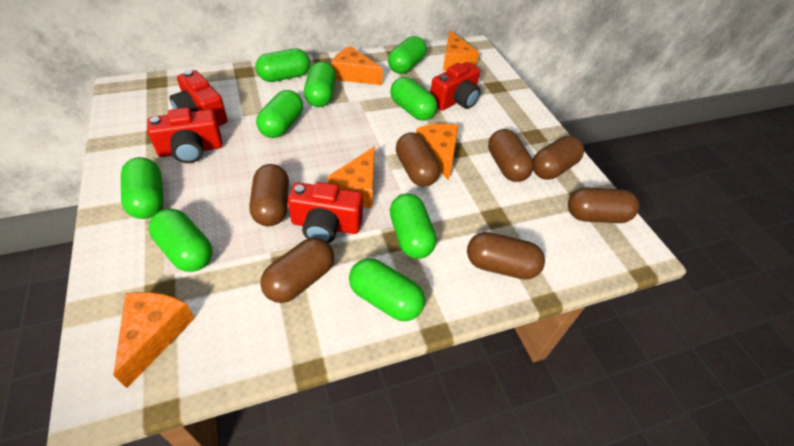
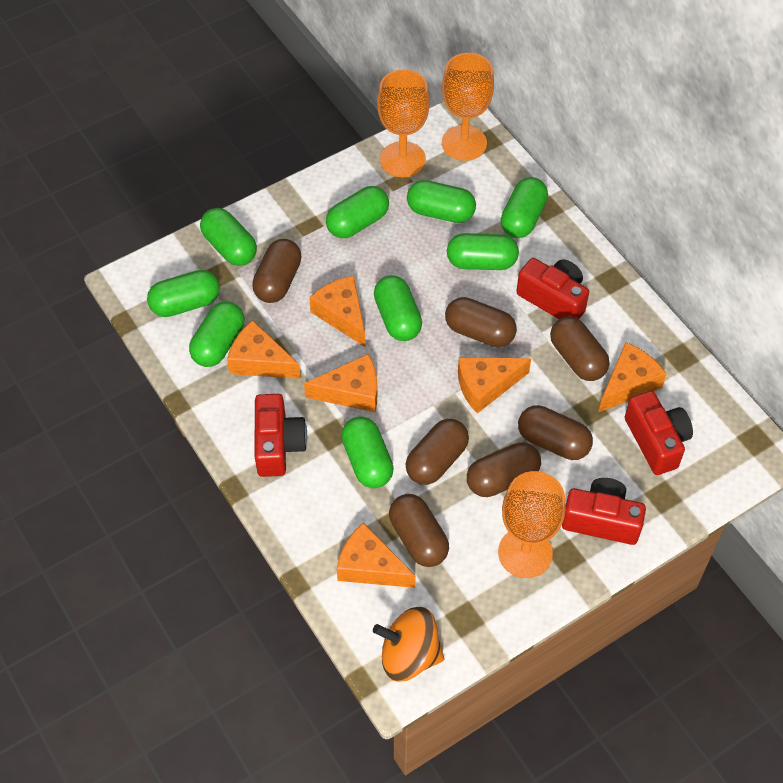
orange cheese: 5 -> 6
orange goblet: 0 -> 3
orange spinning top: 0 -> 1

